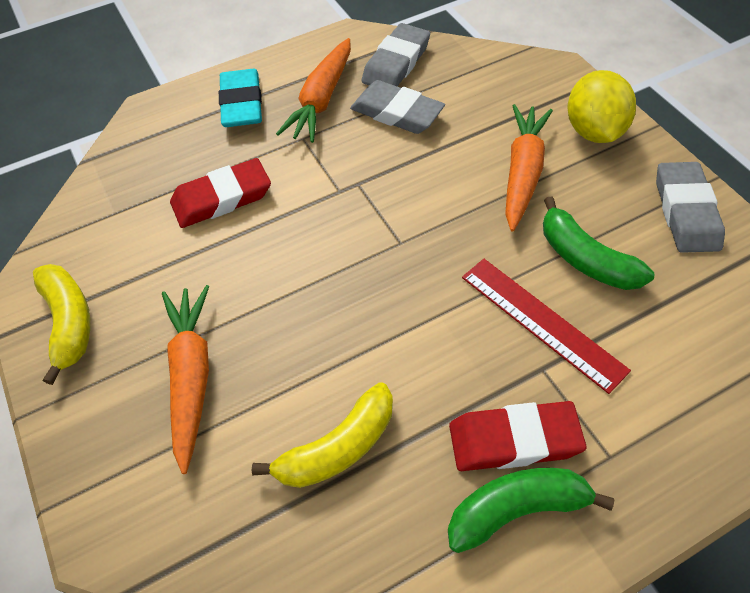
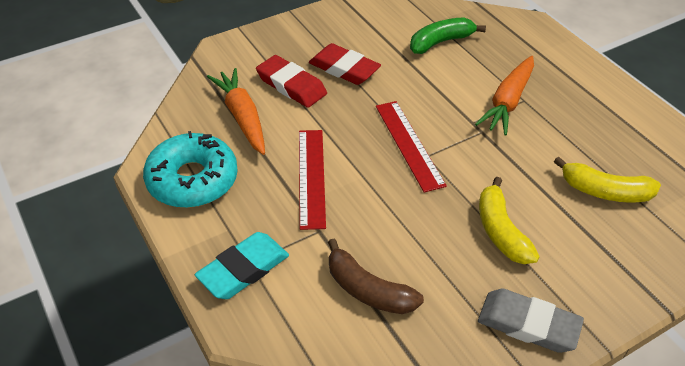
brown banana: 0 -> 1
green banana: 2 -> 1
grey eraser: 3 -> 1
orange carrot: 3 -> 2
red ruler: 1 -> 2
turquoise donut: 0 -> 1
yellow lemon: 1 -> 0

